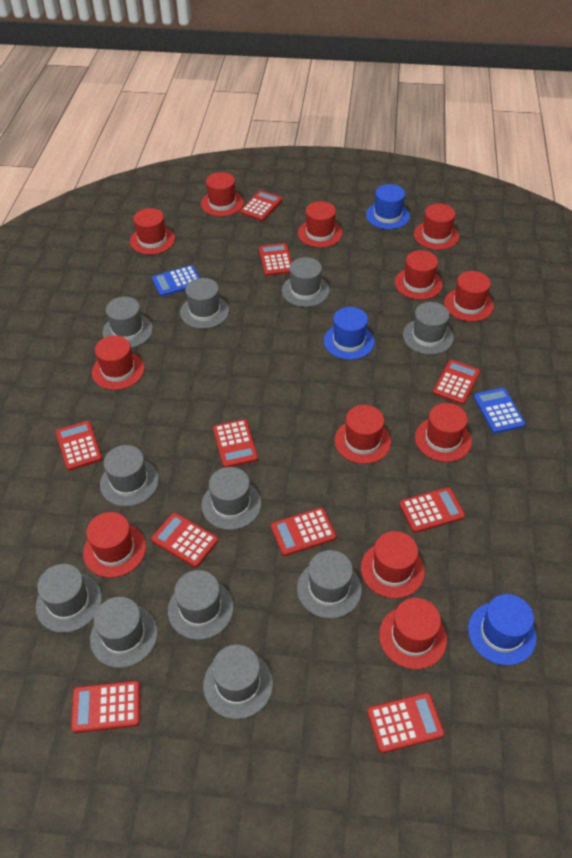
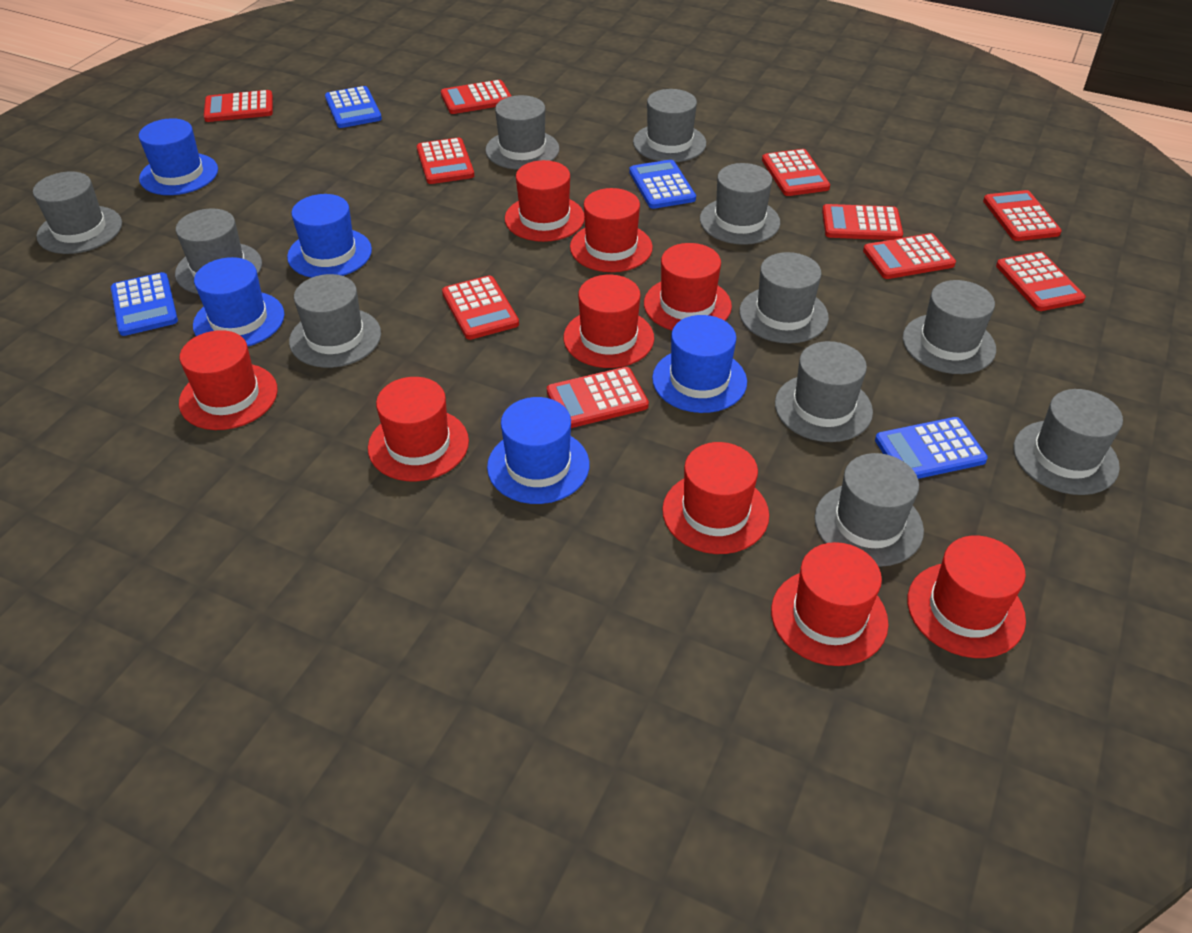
blue calculator: 2 -> 4
blue hat: 3 -> 5
red hat: 12 -> 9

